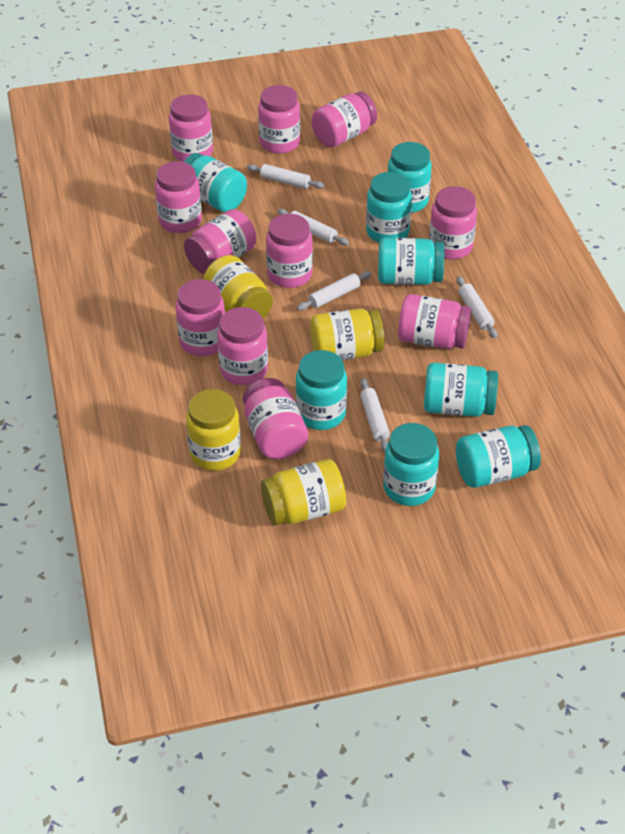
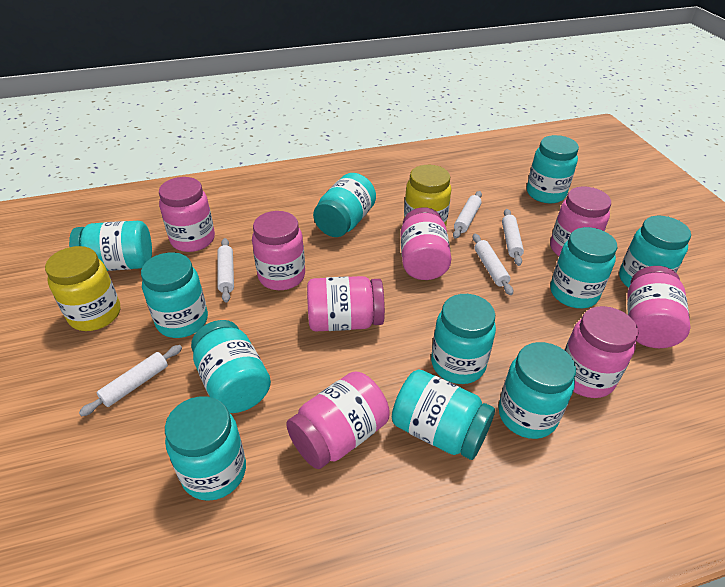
pink jar: 11 -> 8
turquoise jar: 8 -> 11
yellow jar: 4 -> 2

